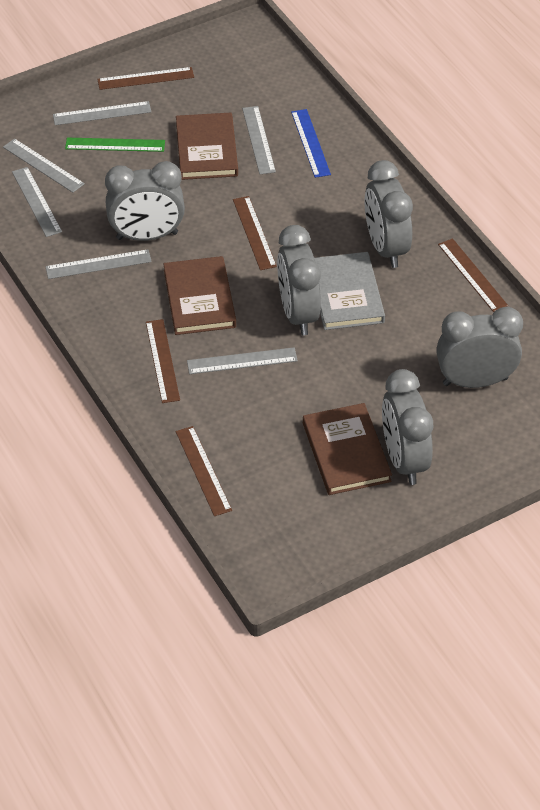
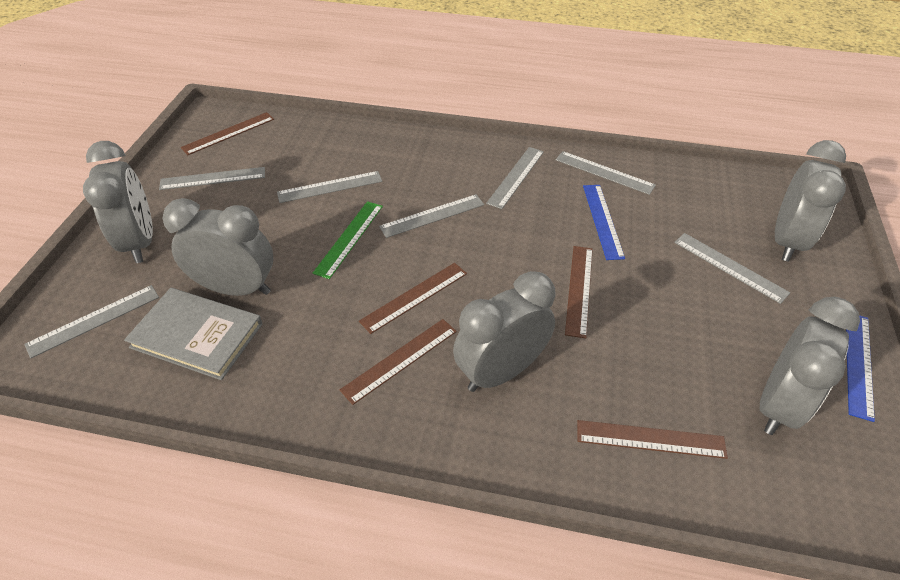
blue ruler: 1 -> 2
brown book: 3 -> 0
grey ruler: 6 -> 7

